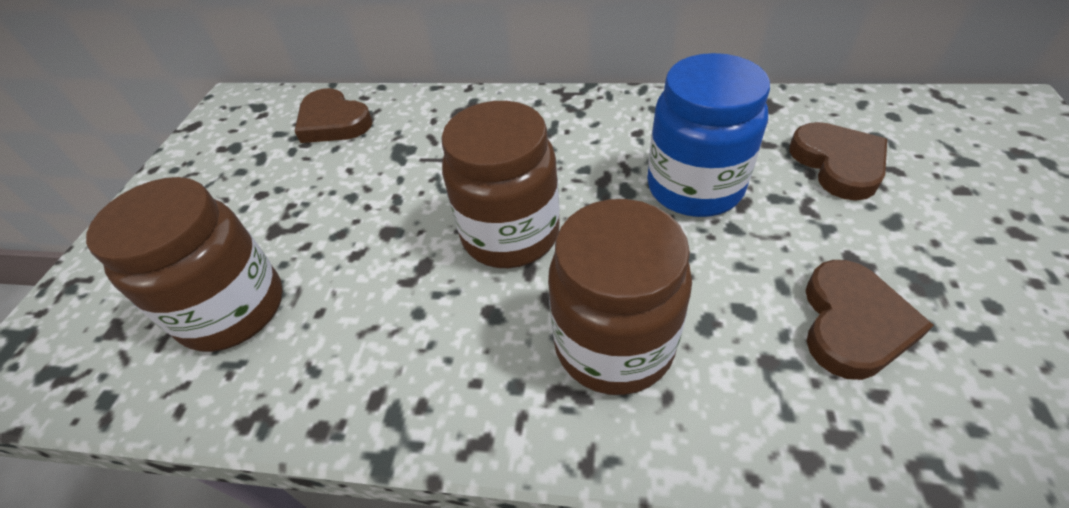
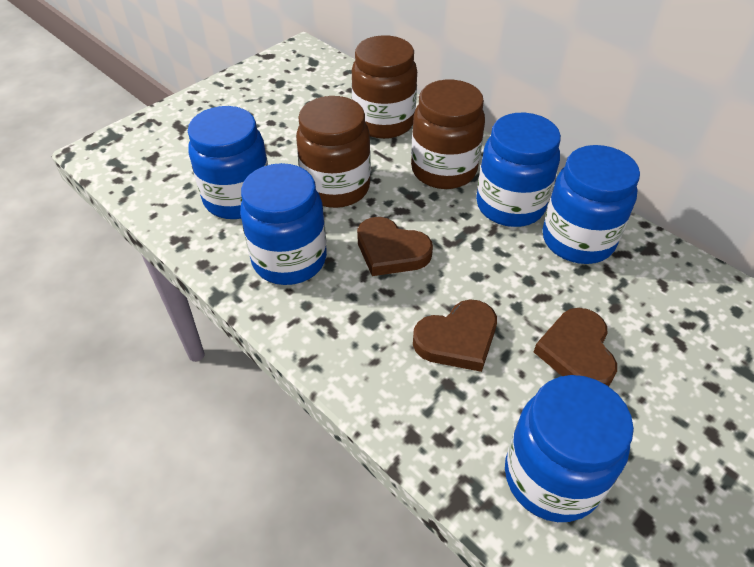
blue jar: 1 -> 5

